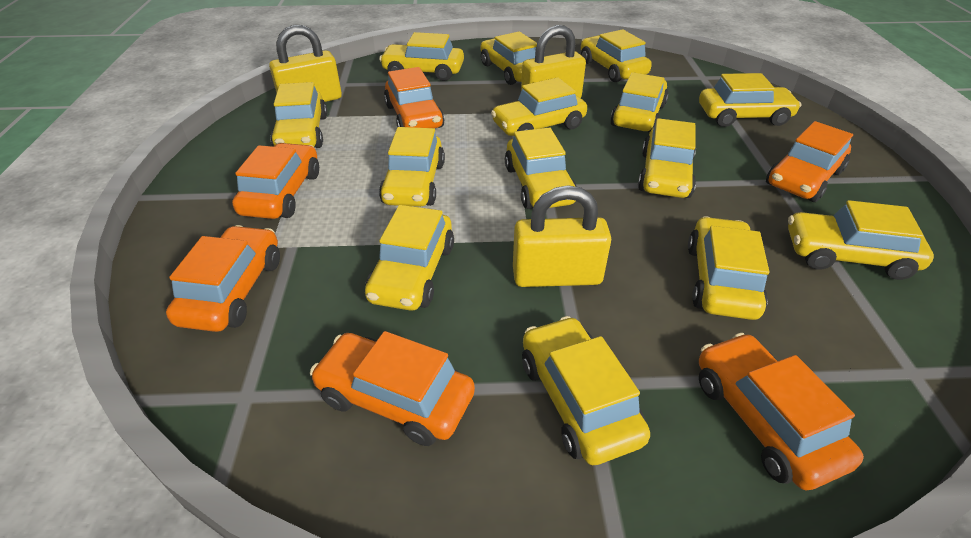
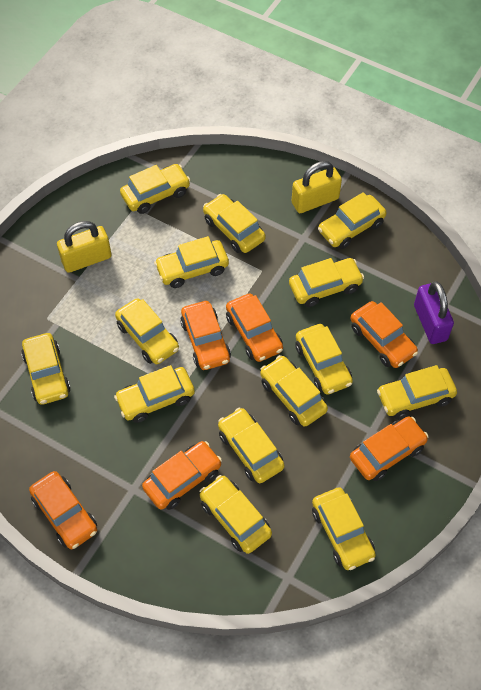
purple padlock: 0 -> 1
yellow padlock: 3 -> 2

